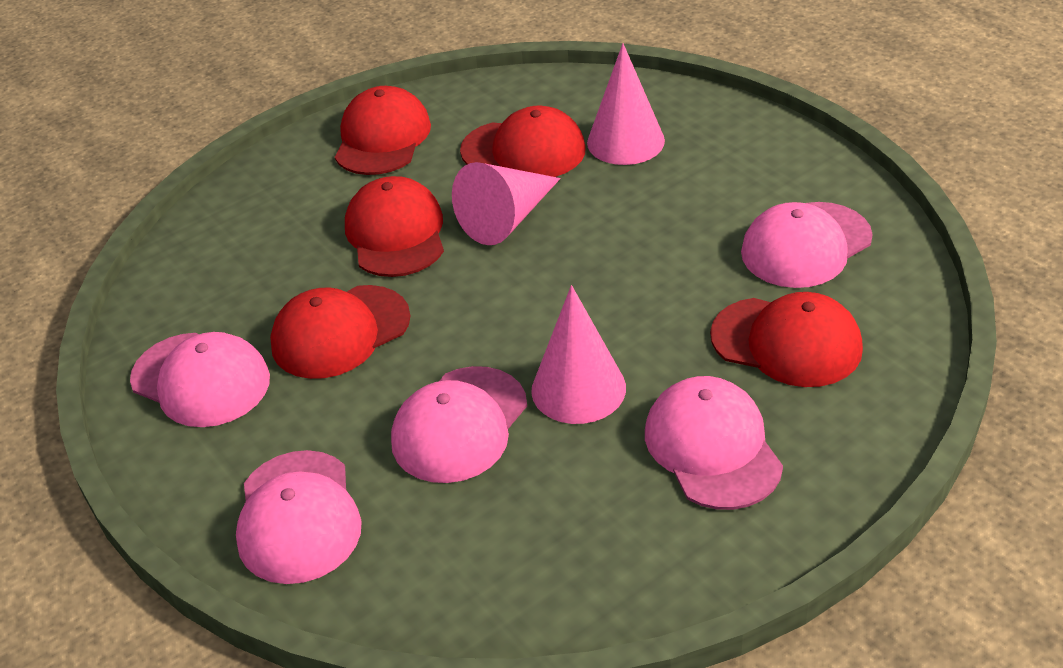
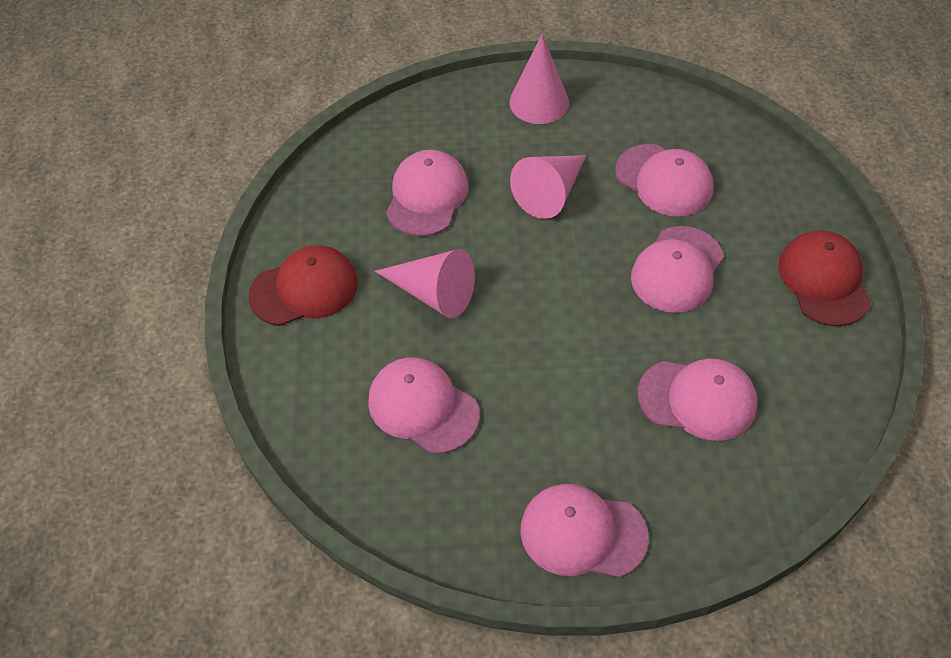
pink cap: 5 -> 6
red cap: 5 -> 2

